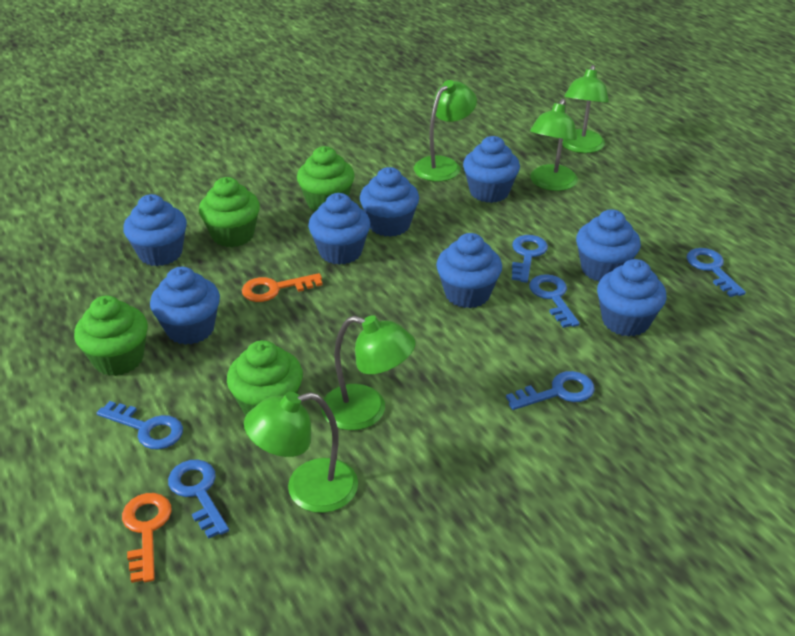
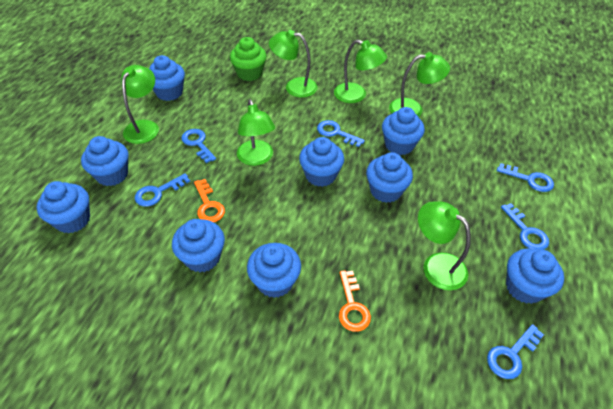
blue cupcake: 8 -> 9
green cupcake: 4 -> 1
green lamp: 5 -> 6

